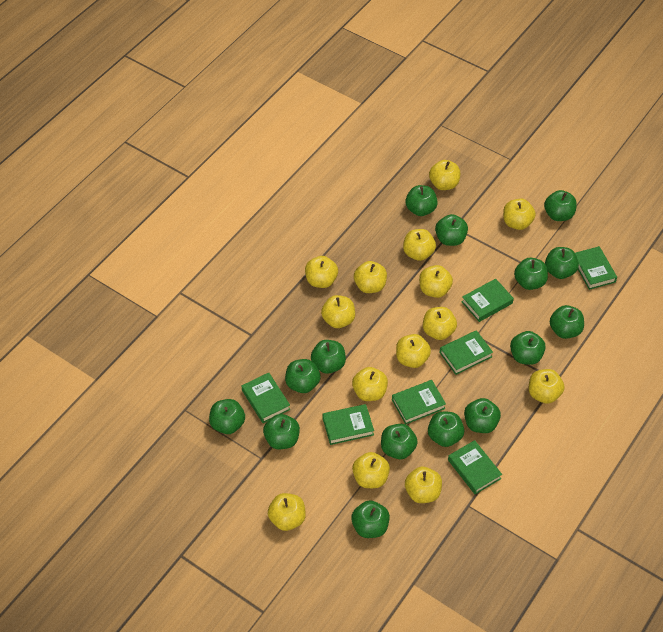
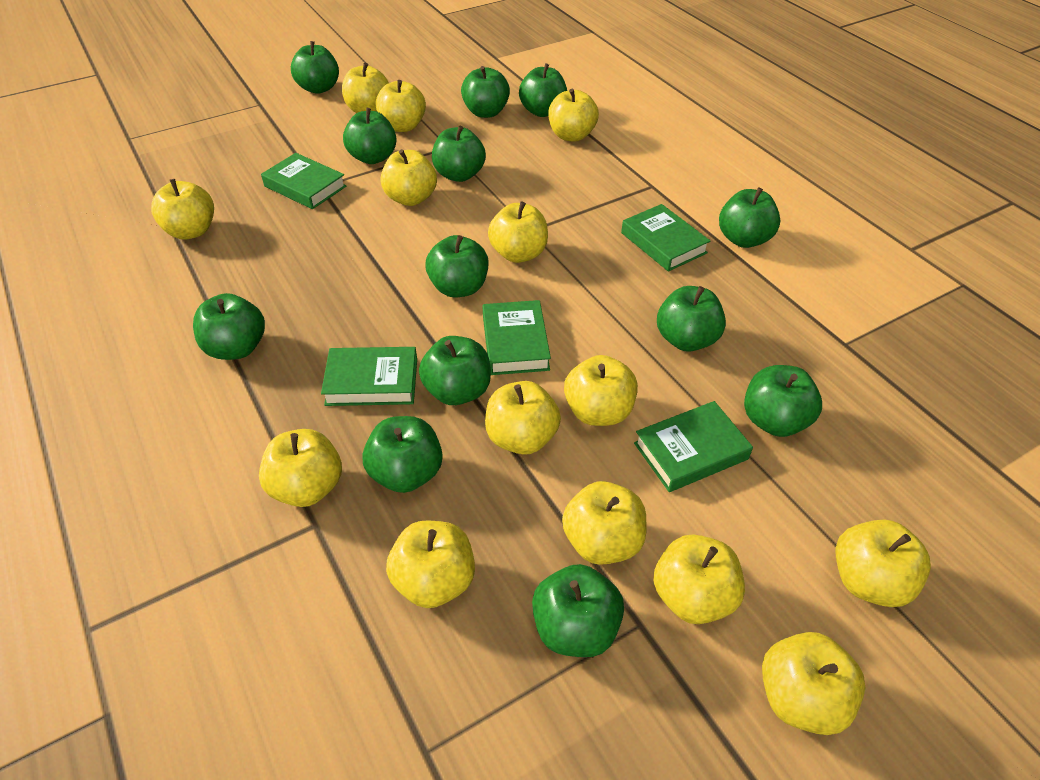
green apple: 15 -> 13
green book: 7 -> 5

